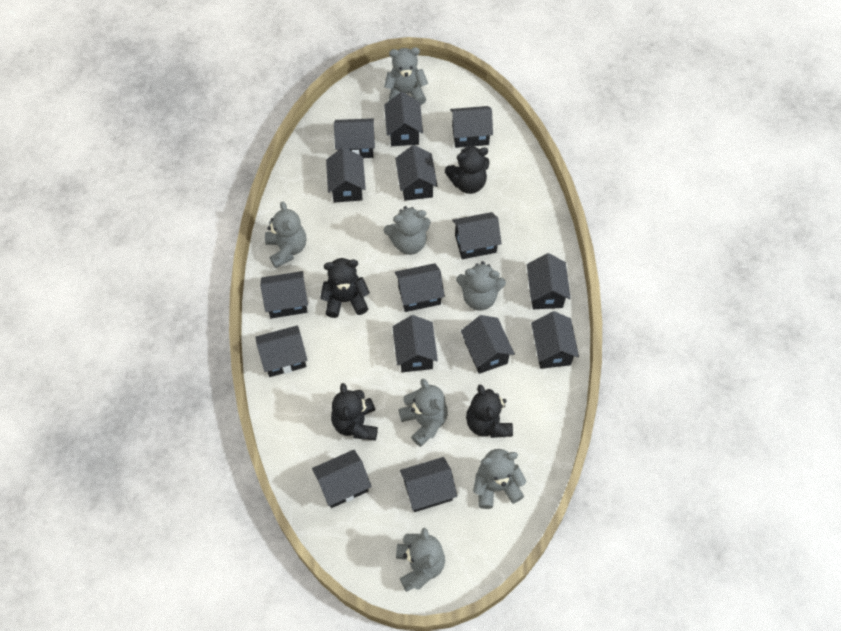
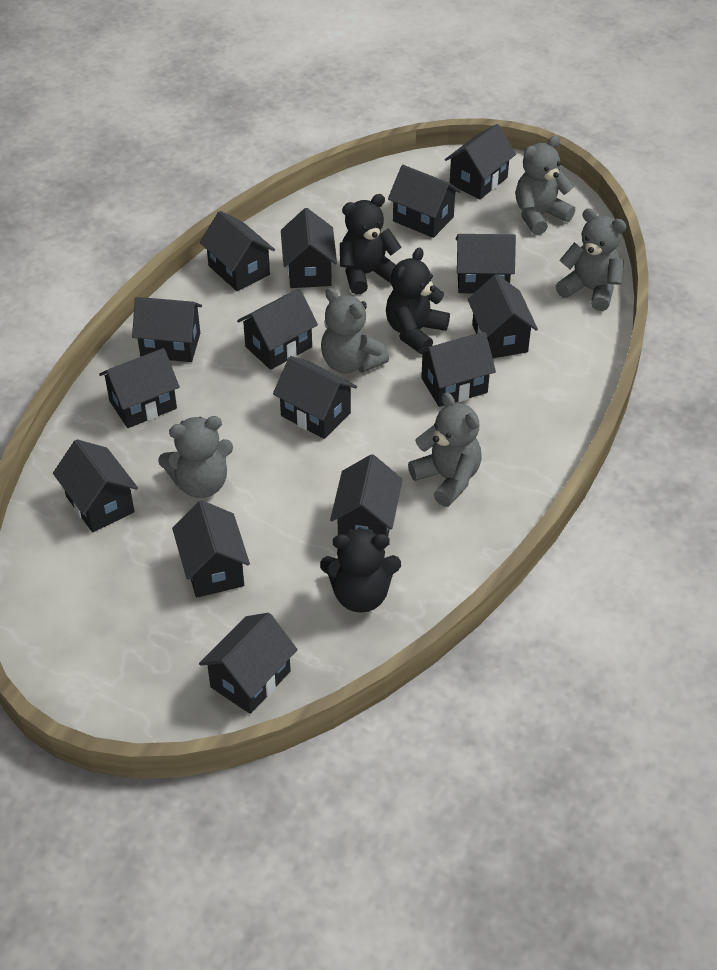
black teddy bear: 4 -> 3
grey teddy bear: 7 -> 5

